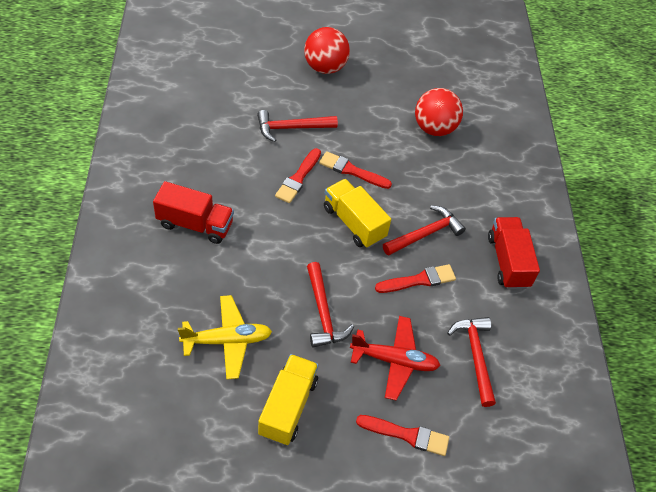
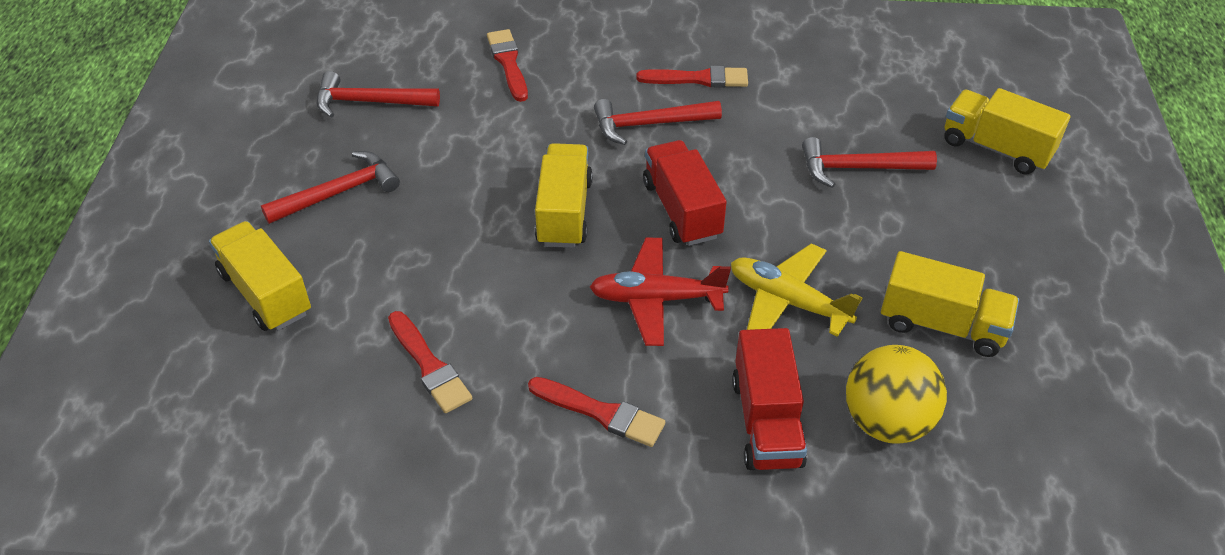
red ball: 2 -> 0
yellow ball: 0 -> 1
yellow truck: 2 -> 4

